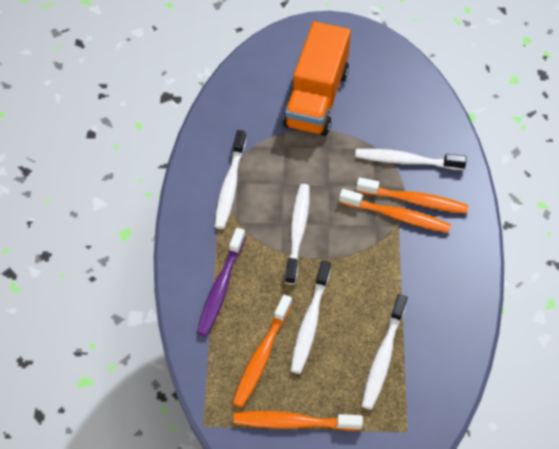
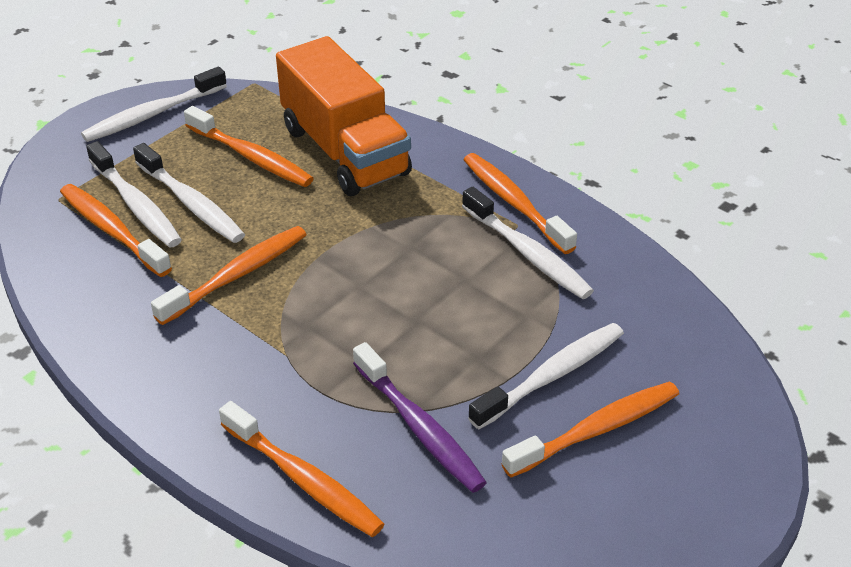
orange toothbrush: 4 -> 6

